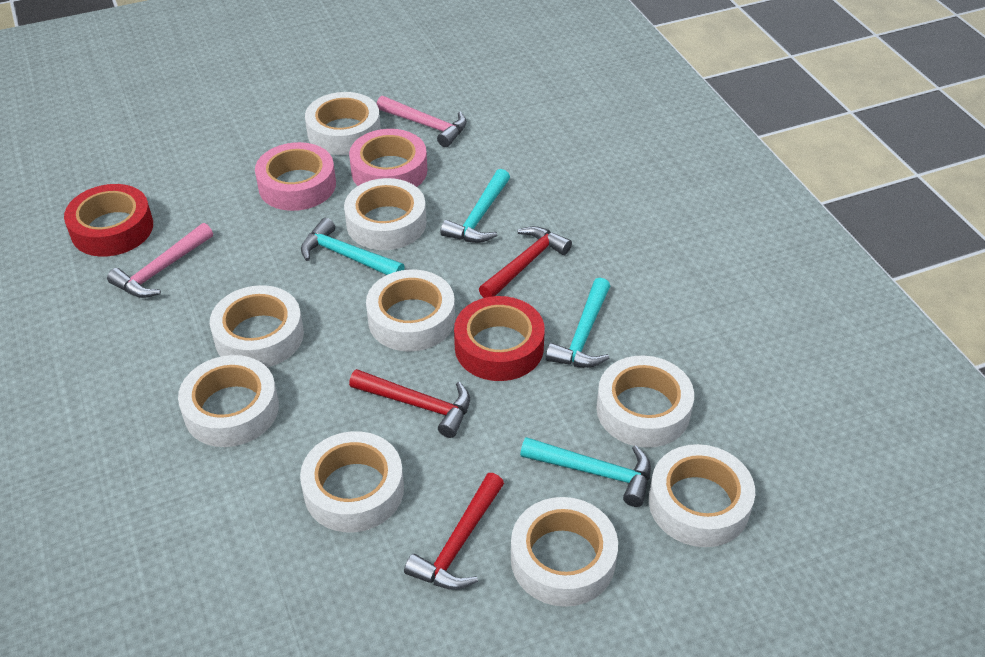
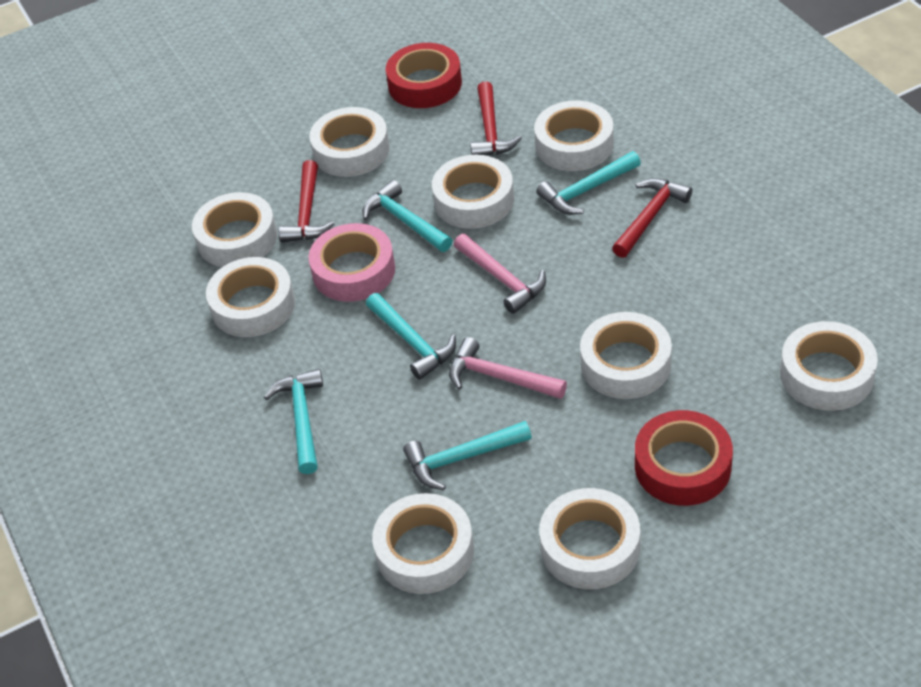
pink tape: 2 -> 1
turquoise hammer: 4 -> 5

